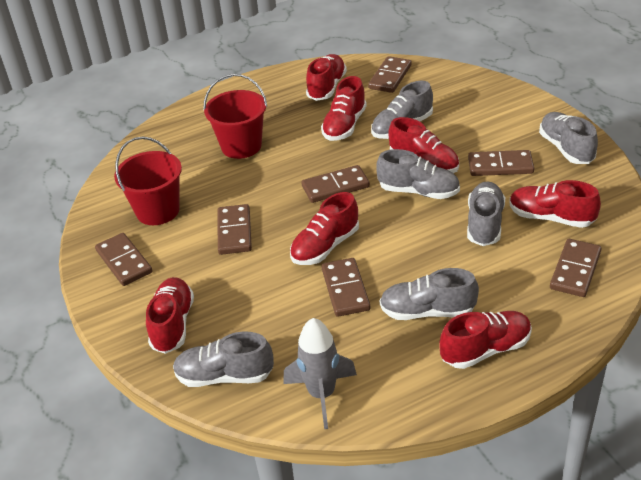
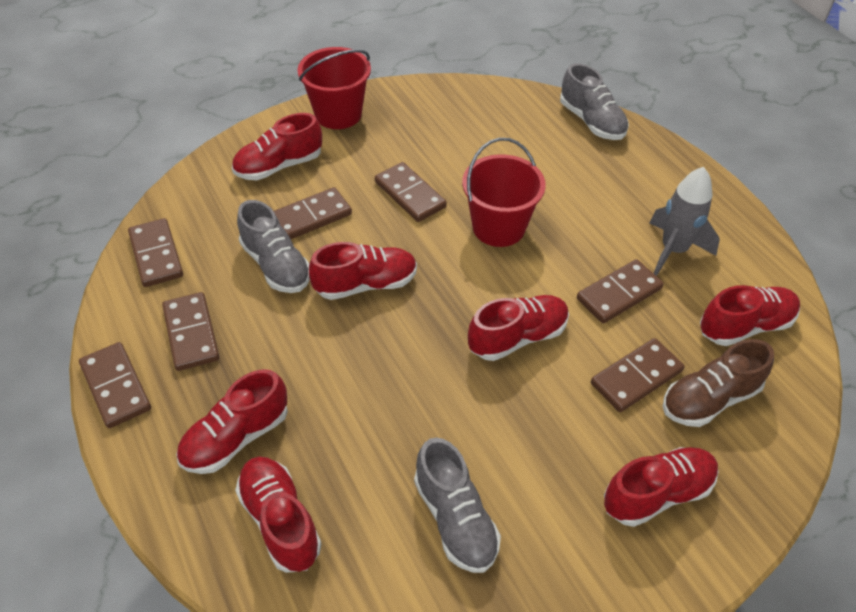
brown shoe: 0 -> 1
grey shoe: 6 -> 3

